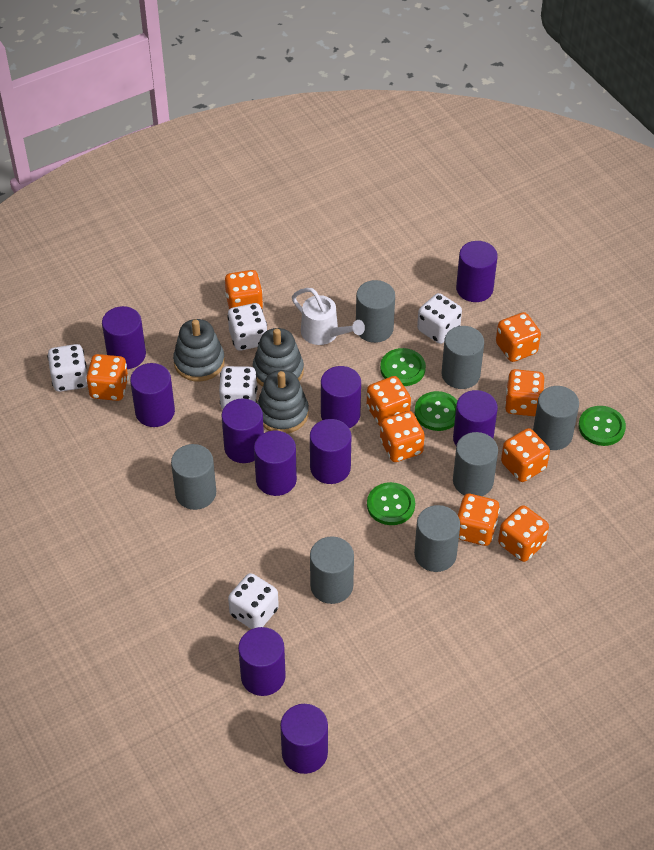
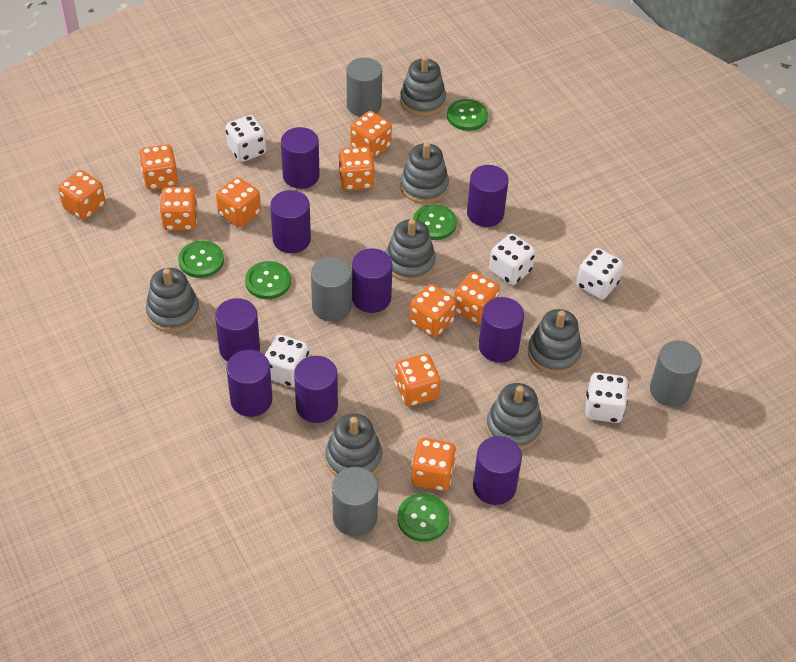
green button: 4 -> 5
grey cylinder: 7 -> 4
grey stacking toy: 3 -> 7
orange dice: 9 -> 10
purple cylinder: 10 -> 9
white watering can: 1 -> 0

